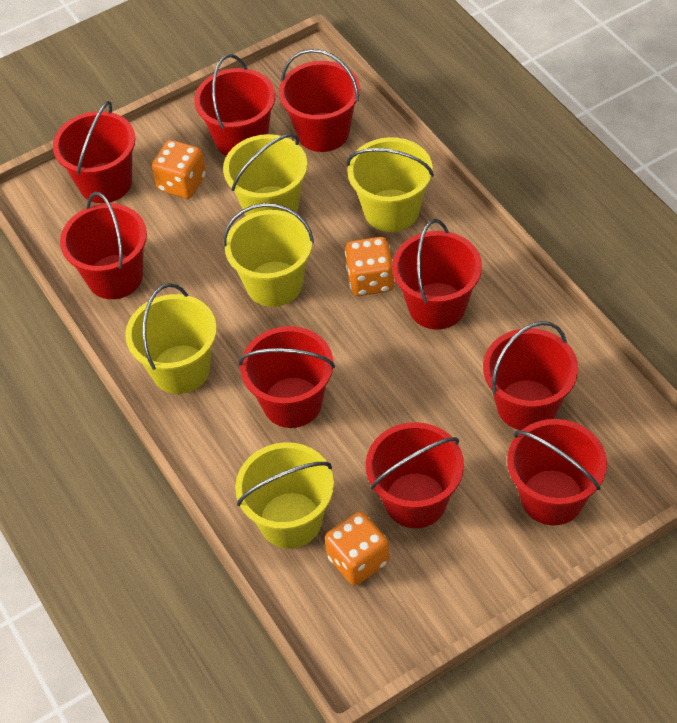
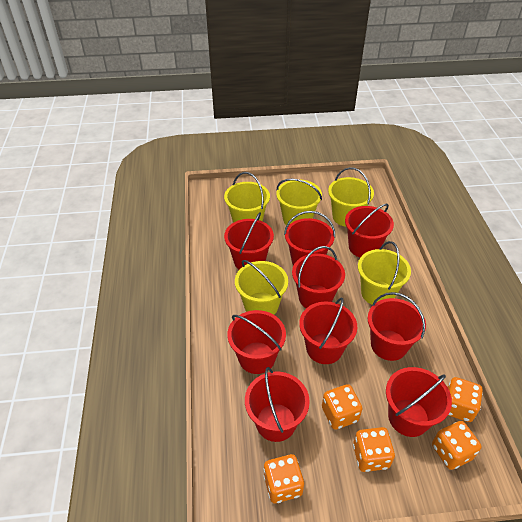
orange dice: 3 -> 5

